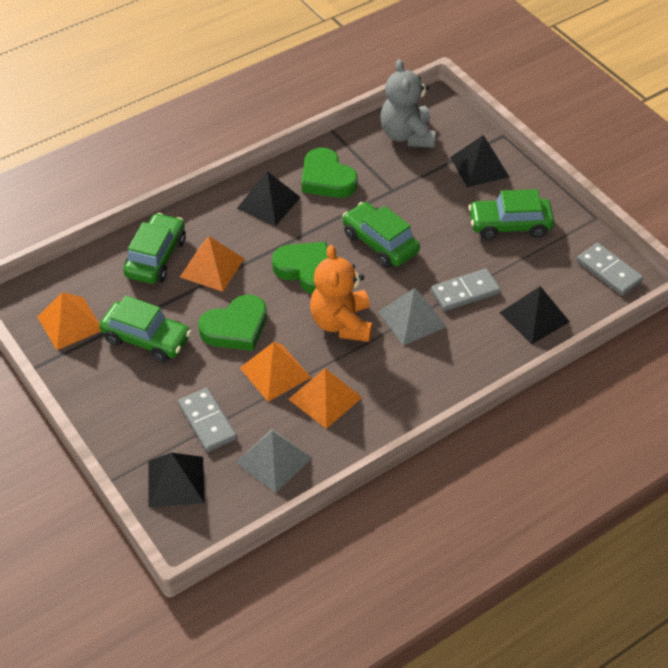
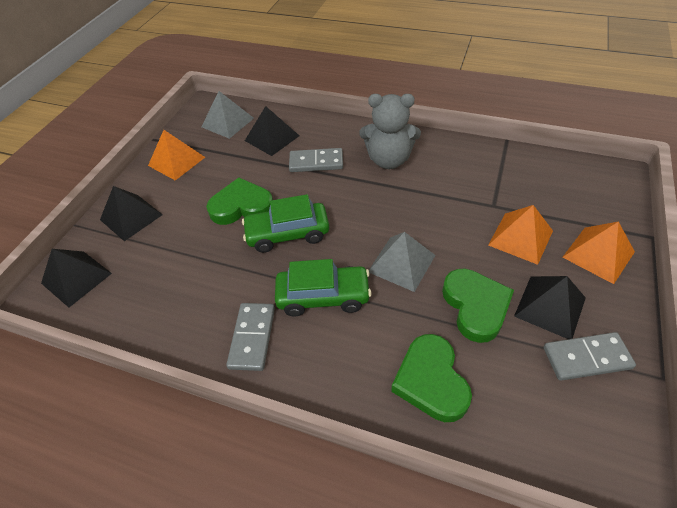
green car: 4 -> 2
orange pyramid: 4 -> 3
orange teddy bear: 1 -> 0

